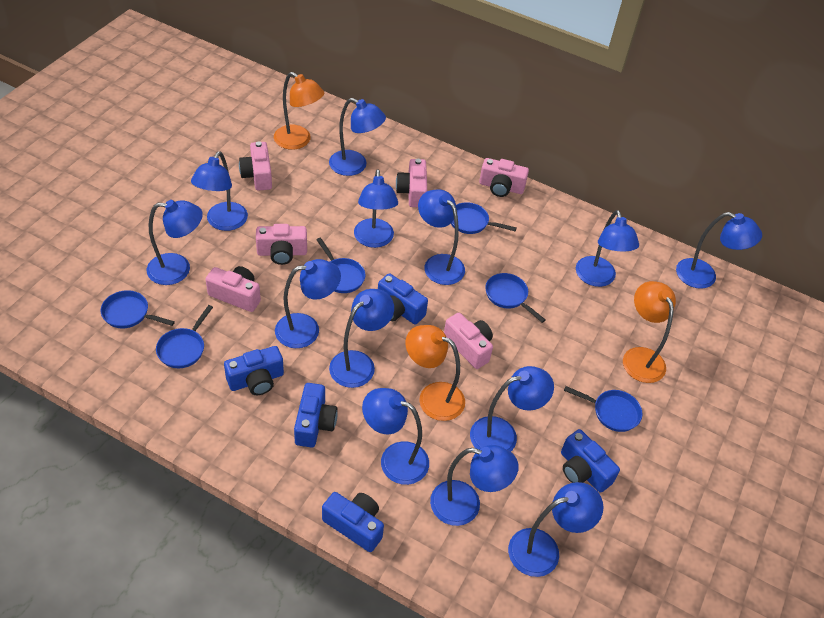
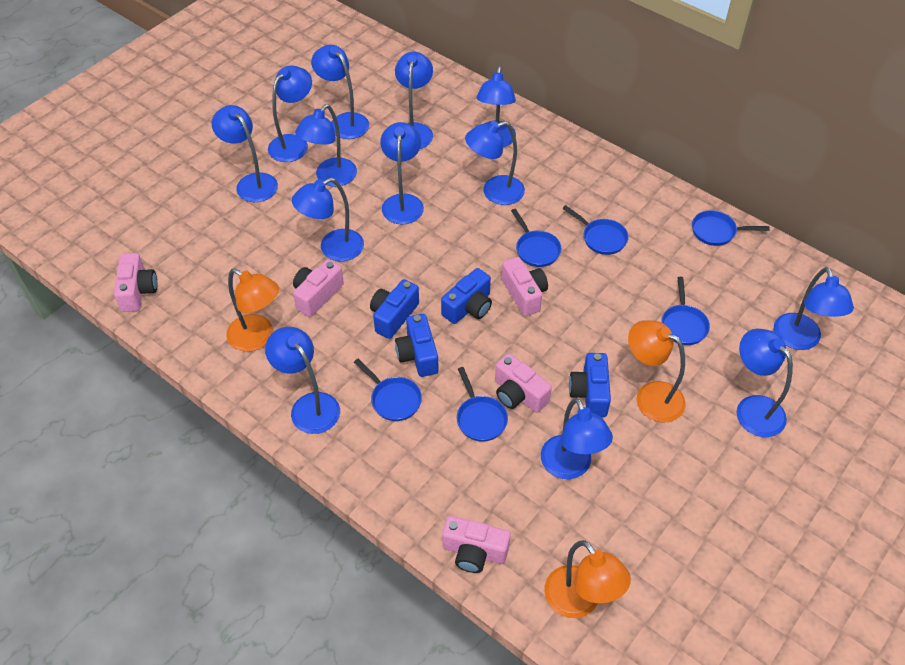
blue camera: 5 -> 4
pink camera: 6 -> 5

